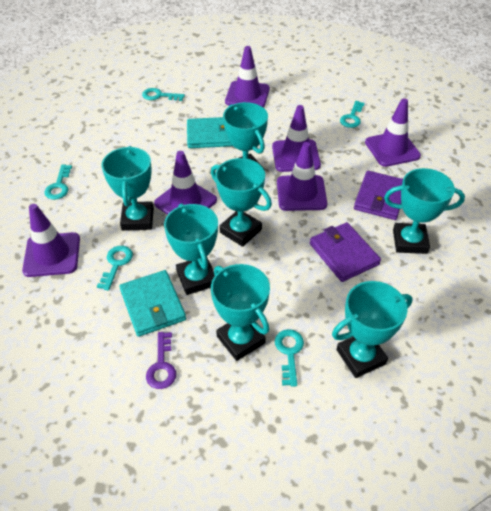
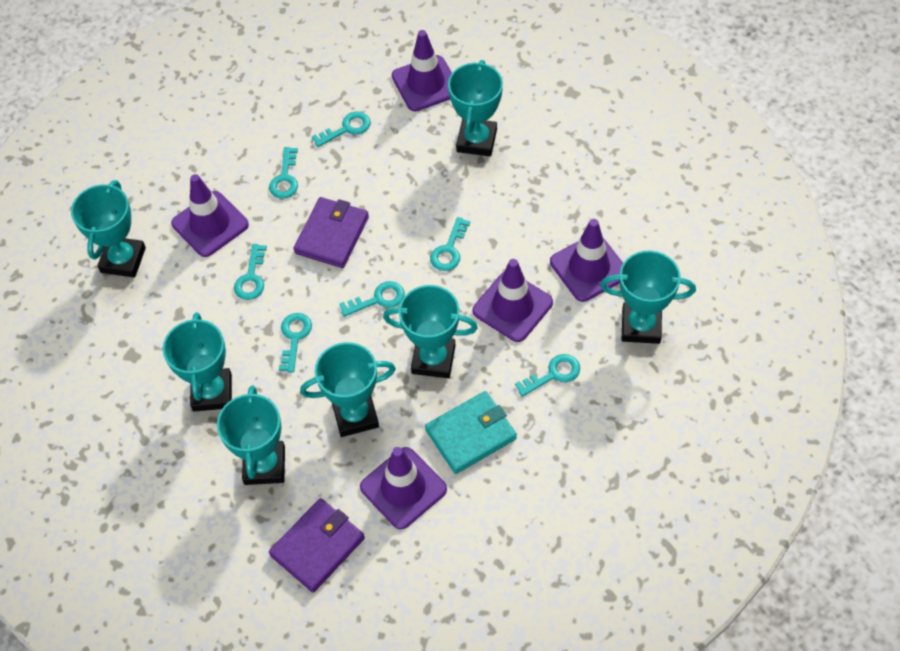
purple key: 1 -> 0
purple traffic cone: 6 -> 5
turquoise key: 5 -> 7
turquoise wallet: 2 -> 1

